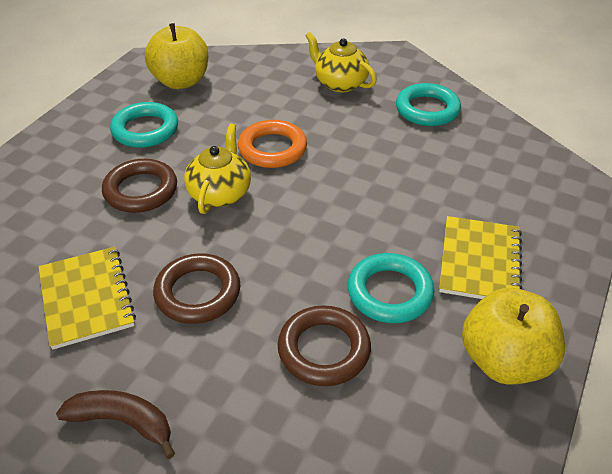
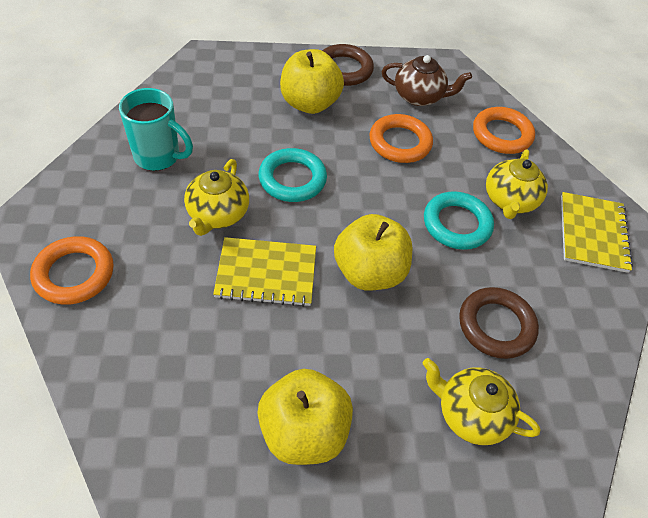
brown banana: 1 -> 0
brown ring: 3 -> 2
brown teapot: 0 -> 1
orange ring: 1 -> 3
turquoise mug: 0 -> 1
turquoise ring: 3 -> 2
yellow apple: 2 -> 3
yellow teapot: 2 -> 3

